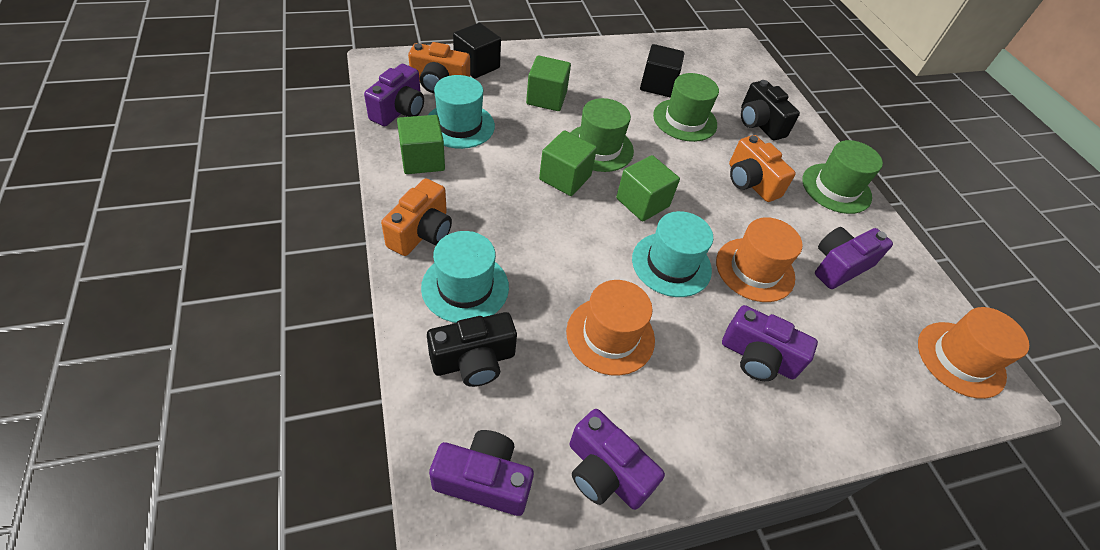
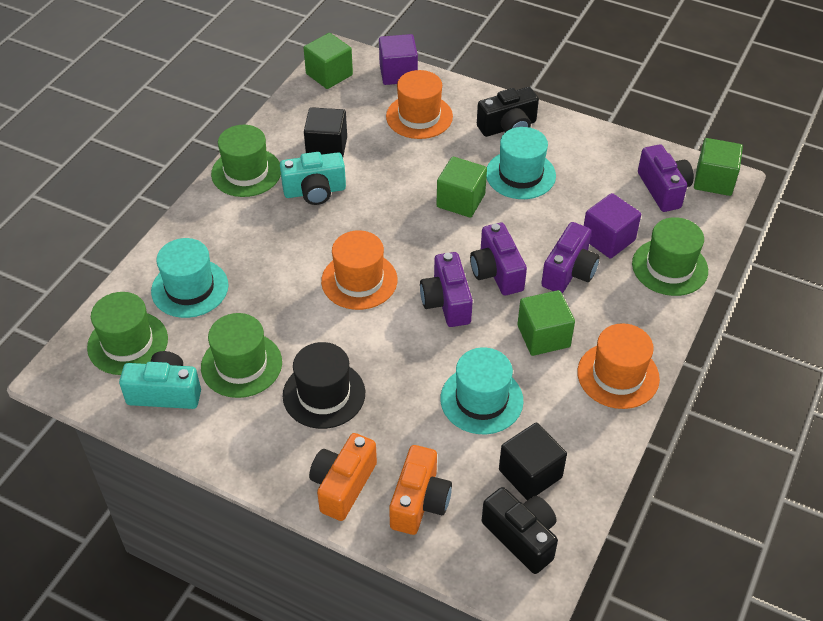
black hat: 0 -> 1
green hat: 3 -> 4
orange camera: 3 -> 2
purple camera: 5 -> 4
purple cube: 0 -> 2
turquoise camera: 0 -> 2

